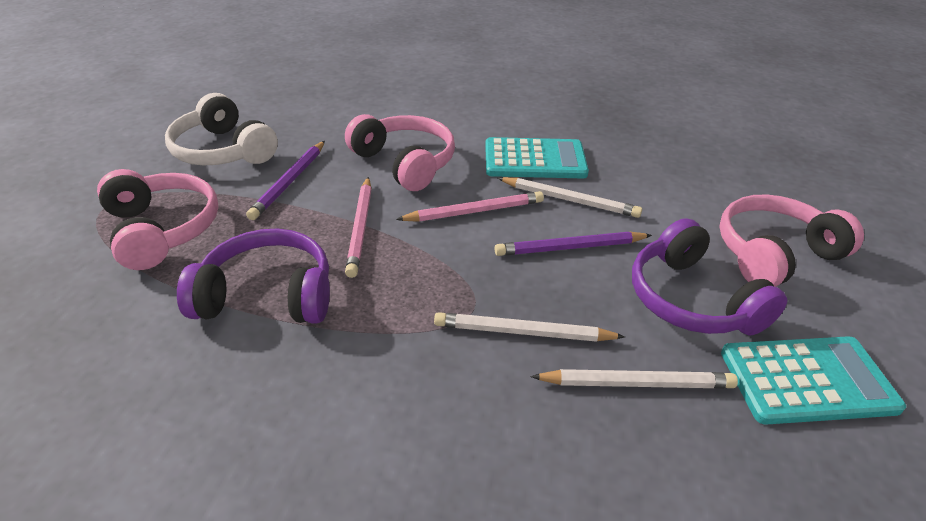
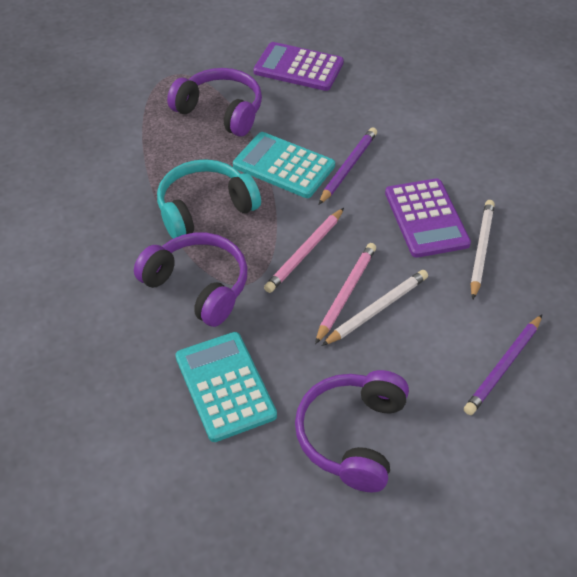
pink headphones: 3 -> 0
purple calculator: 0 -> 2
purple headphones: 2 -> 3
turquoise headphones: 0 -> 1
white headphones: 1 -> 0
white pencil: 3 -> 2

